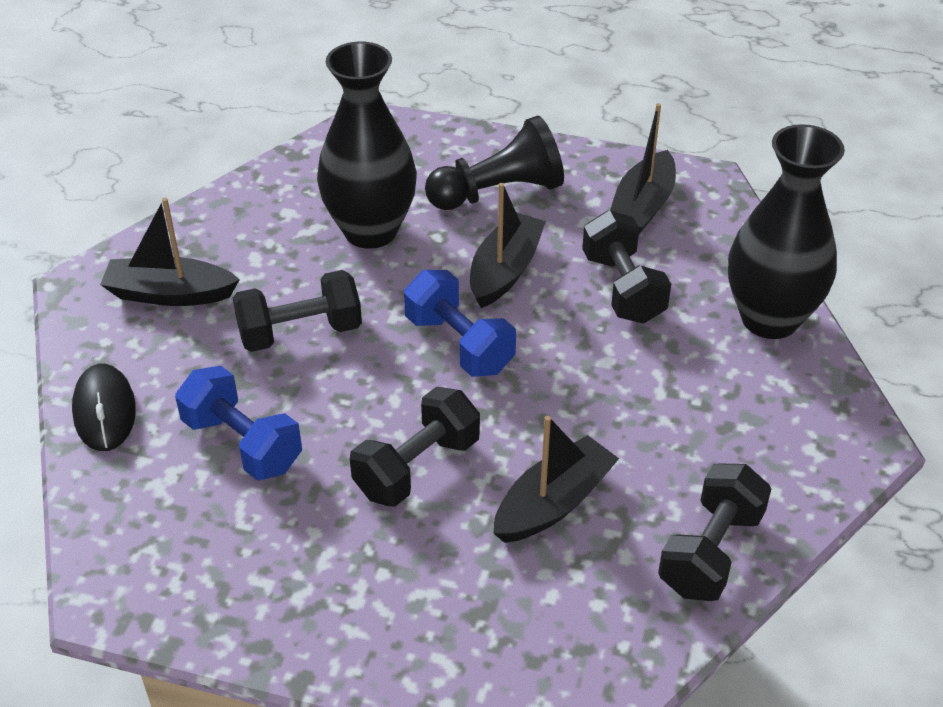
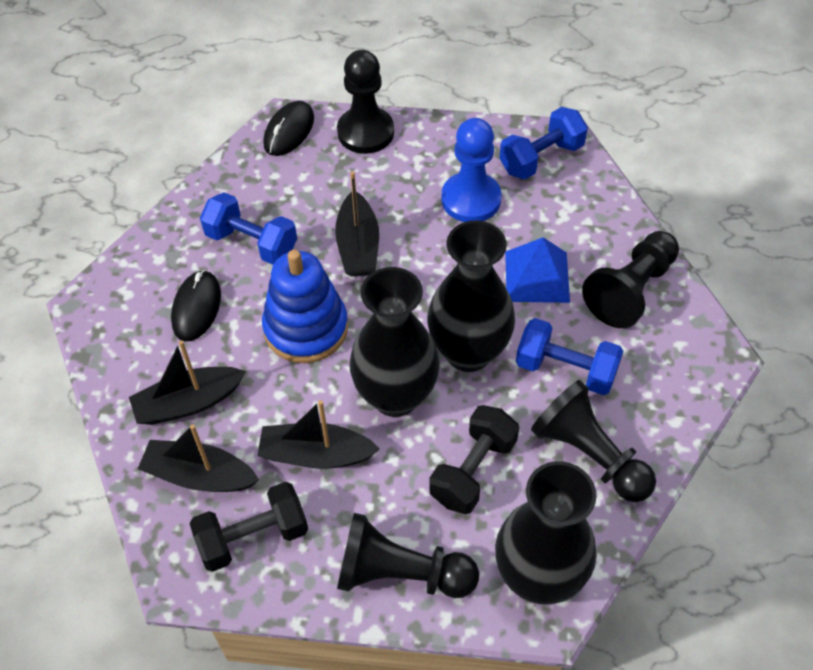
black dumbbell: 4 -> 2
black mouse: 1 -> 2
black pawn: 1 -> 4
black vase: 2 -> 3
blue dumbbell: 2 -> 3
blue pawn: 0 -> 1
blue pyramid: 0 -> 1
blue stacking toy: 0 -> 1

